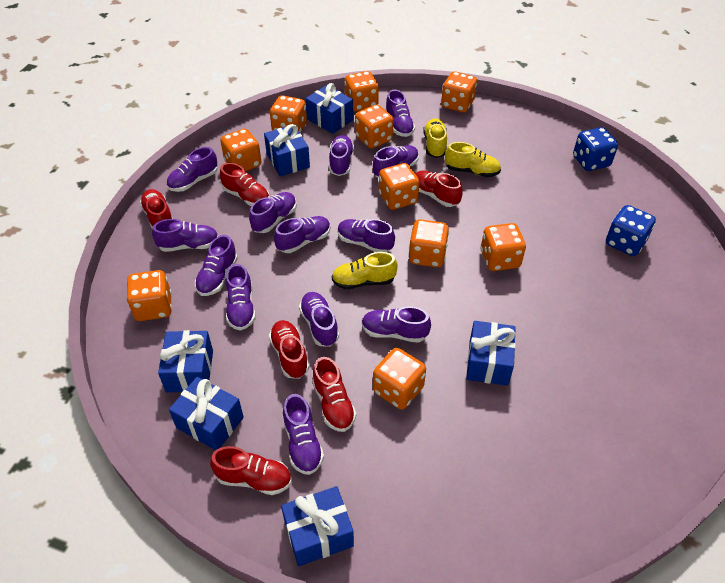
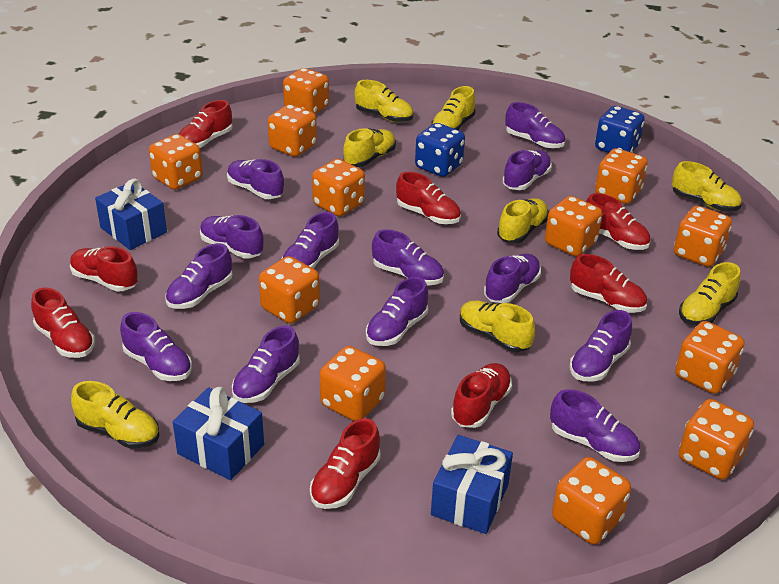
blue gift: 6 -> 3
orange dice: 10 -> 12
red shoe: 6 -> 8
yellow shoe: 3 -> 8

